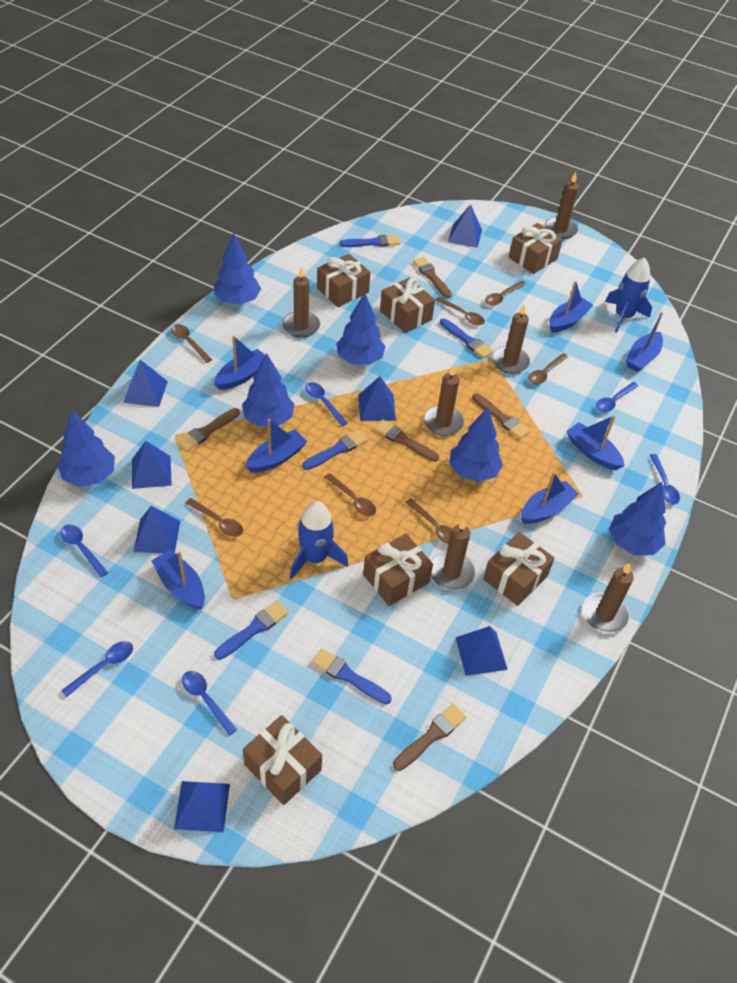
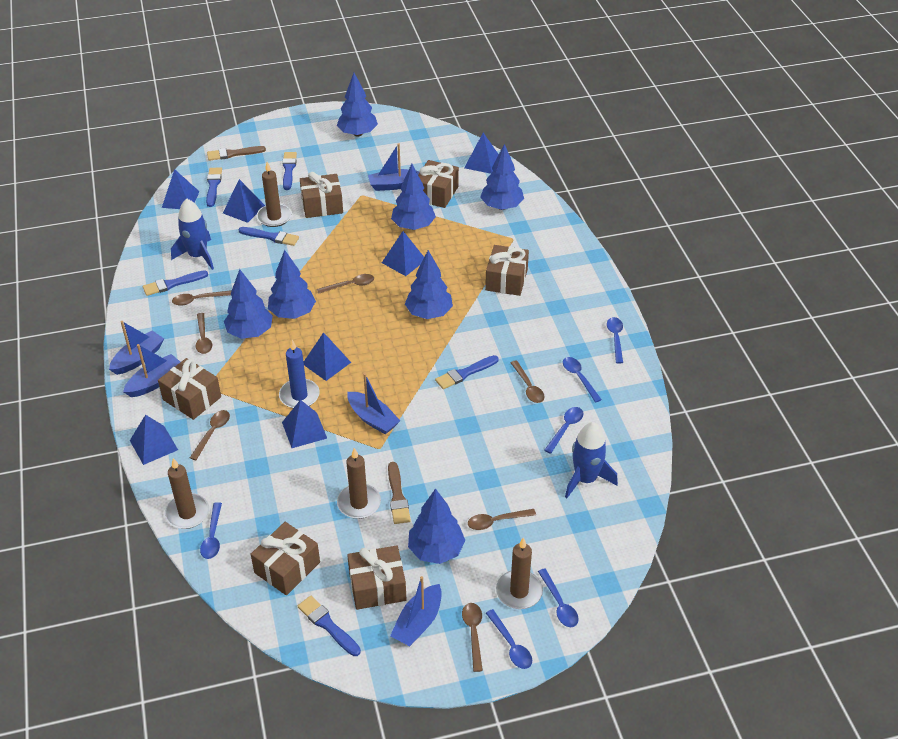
blue boat: 7 -> 5
blue brush: 5 -> 6
blue candle: 0 -> 1
blue tree: 6 -> 7
brown brush: 5 -> 2
brown candle: 6 -> 4

